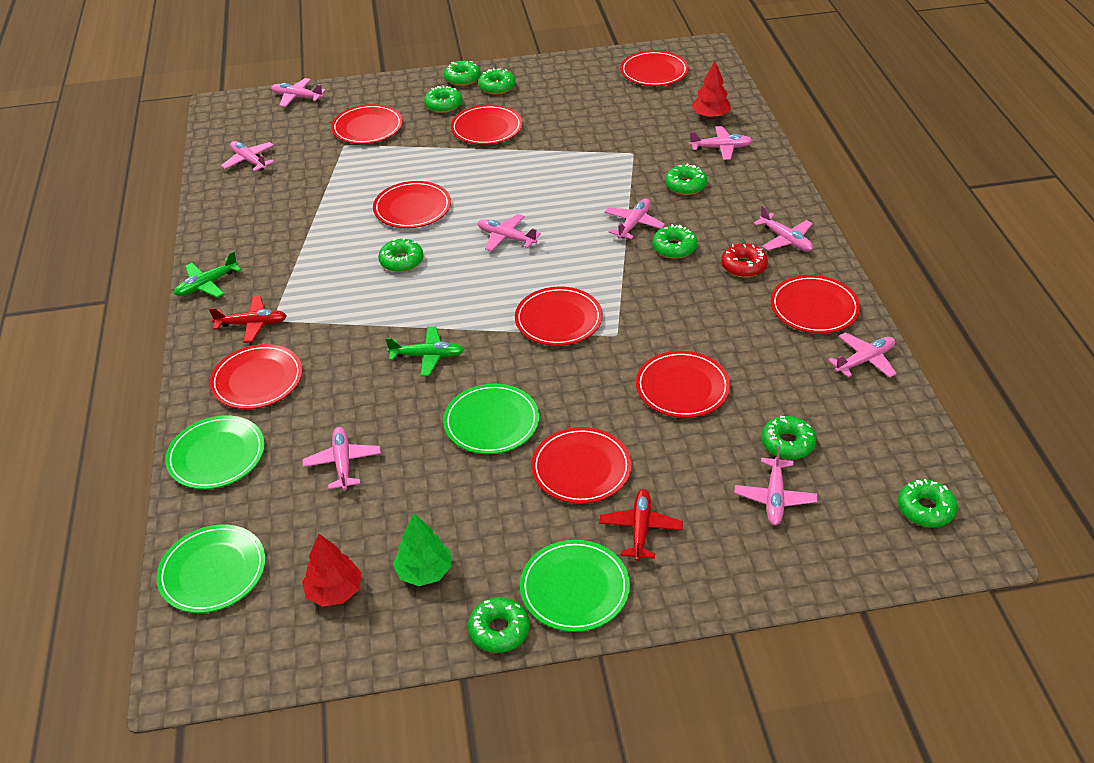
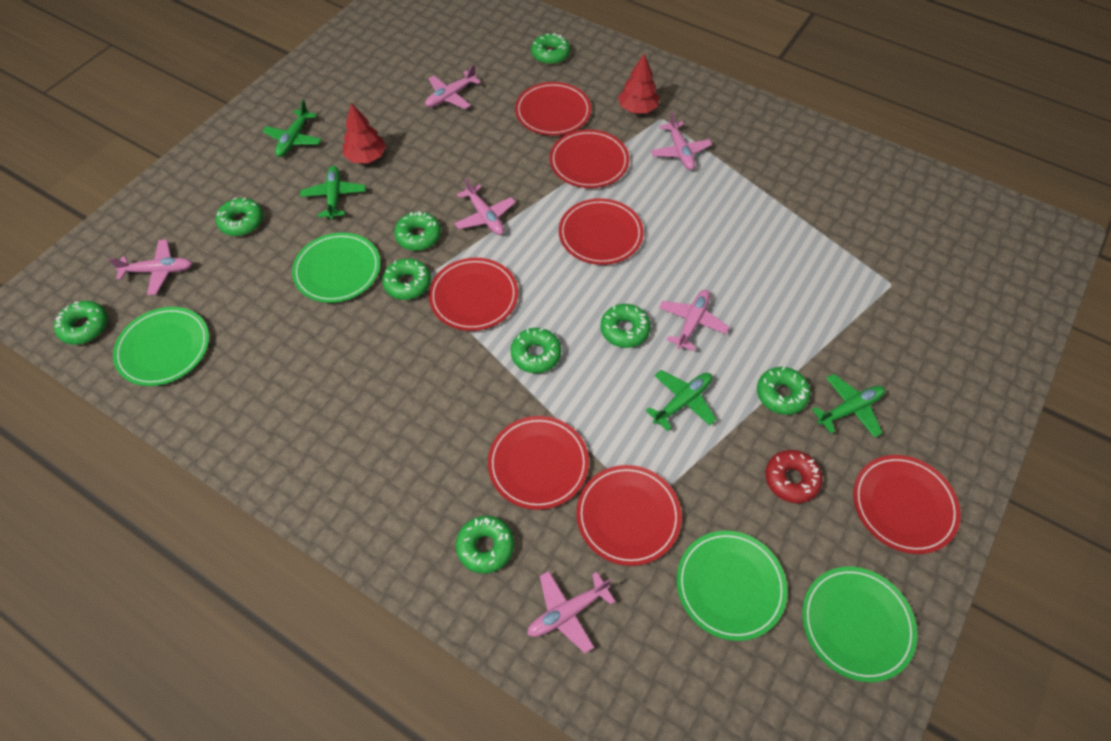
green plane: 2 -> 4
green tree: 1 -> 0
pink plane: 9 -> 6
red plane: 2 -> 0
red plate: 9 -> 7

